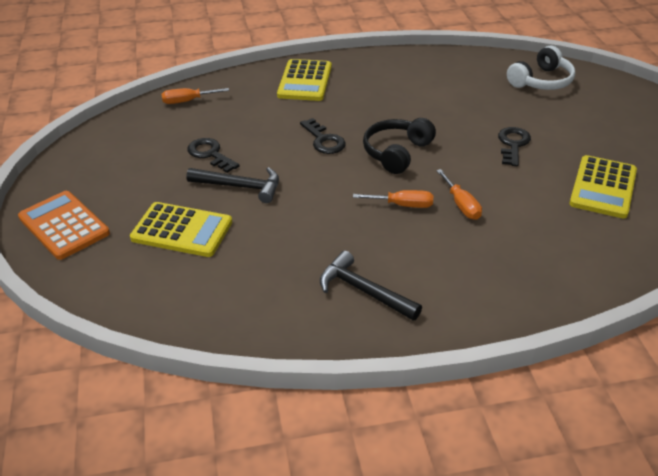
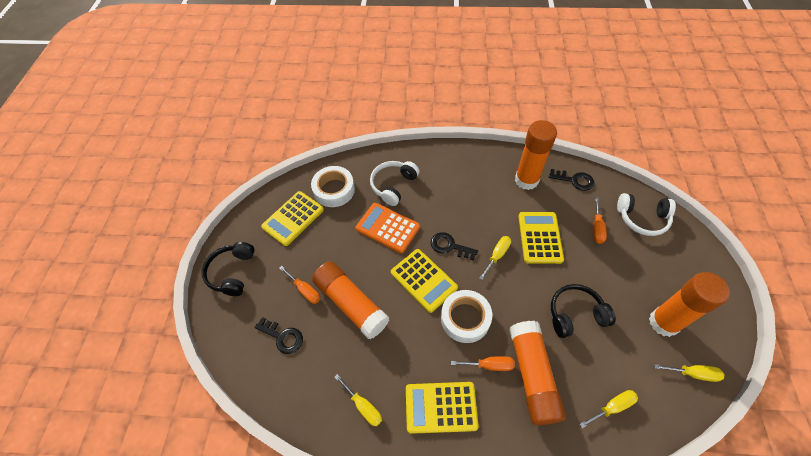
black hammer: 2 -> 0
black headphones: 1 -> 2
orange glue stick: 0 -> 4
white headphones: 1 -> 2
white tape: 0 -> 2
yellow calculator: 3 -> 4
yellow screwdriver: 0 -> 4

